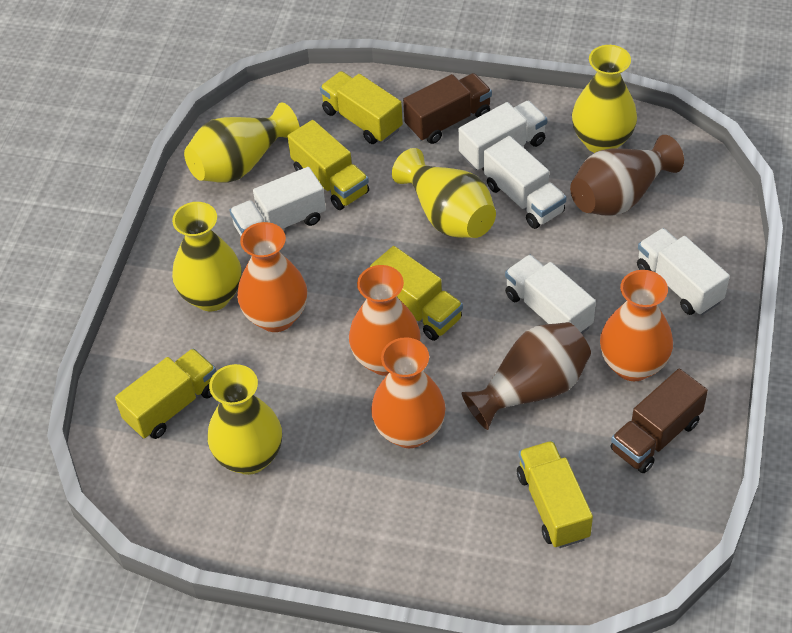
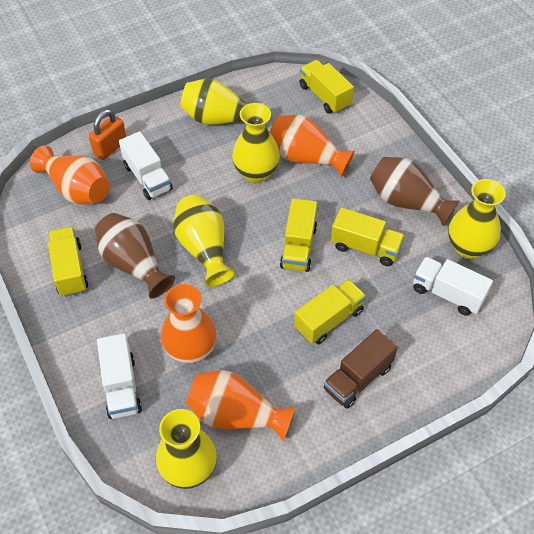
brown truck: 2 -> 1
orange padlock: 0 -> 1
white truck: 5 -> 3

